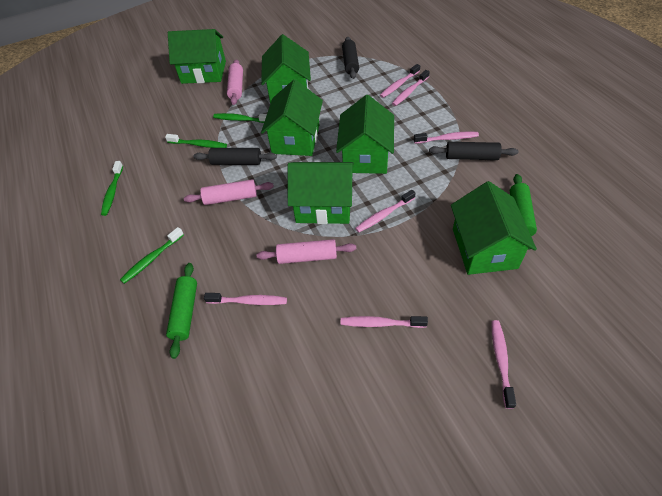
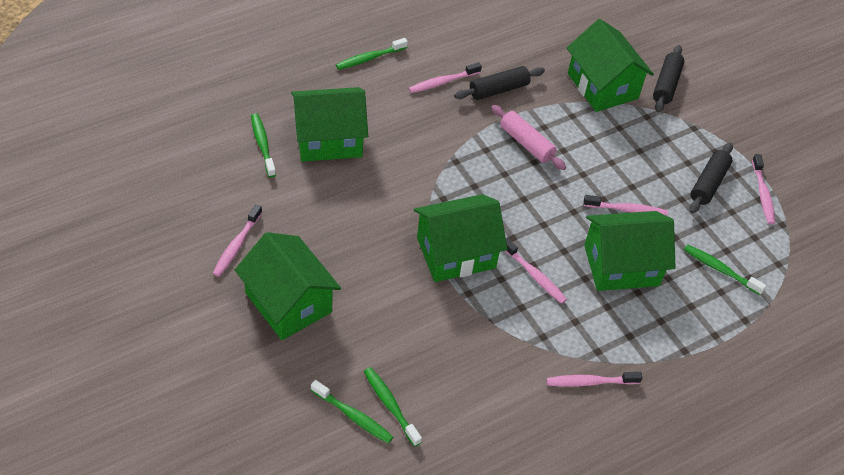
green house: 6 -> 5
green rolling pin: 2 -> 0
green toothbrush: 4 -> 5
pink rolling pin: 3 -> 1
pink toothbrush: 7 -> 6

